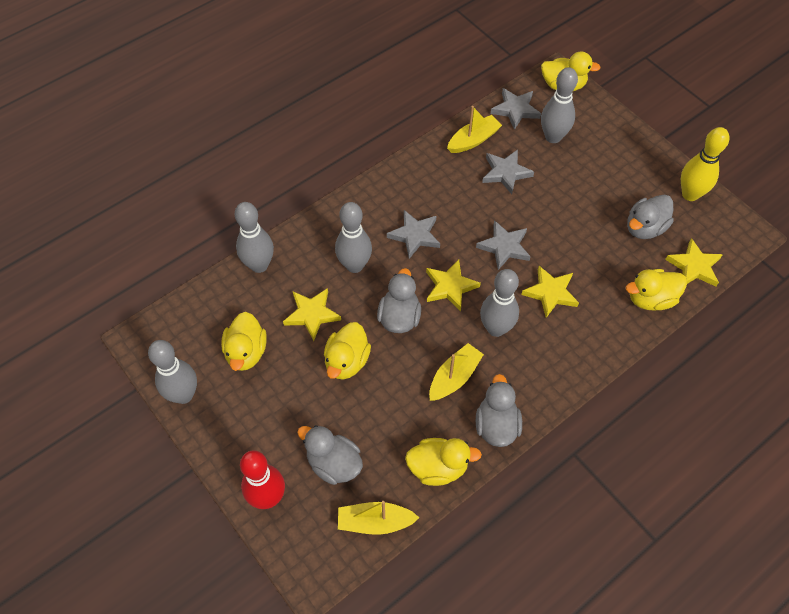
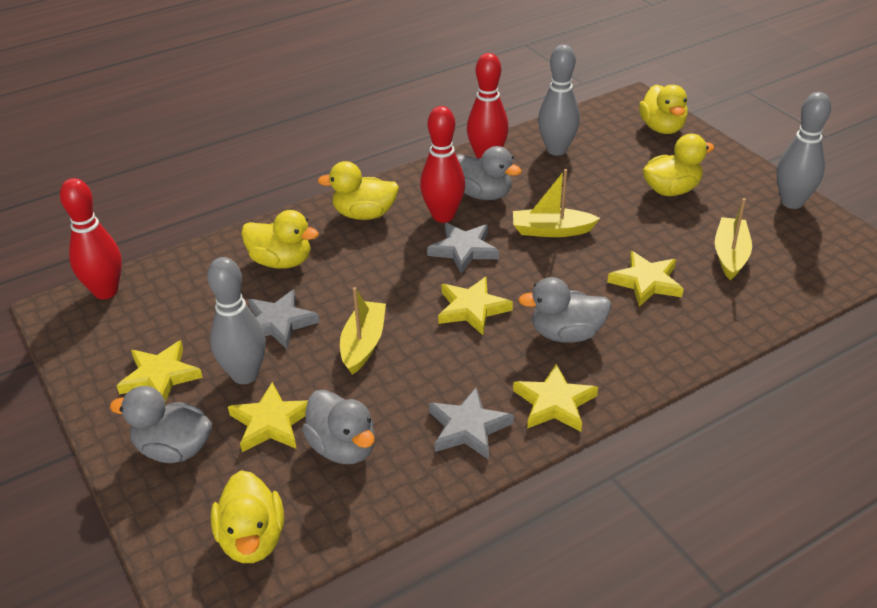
grey bowling pin: 5 -> 3
grey star: 4 -> 3
red bowling pin: 1 -> 3
yellow bowling pin: 1 -> 0
yellow star: 4 -> 5

